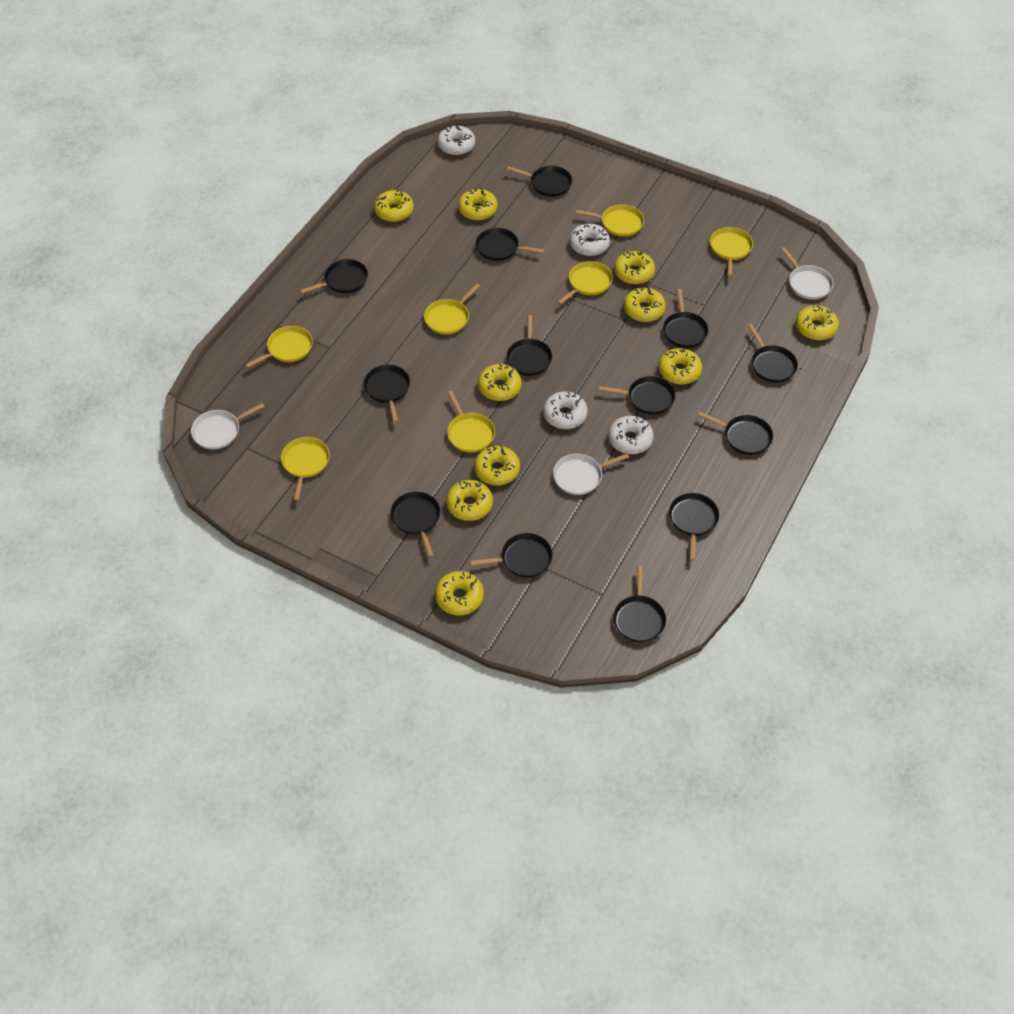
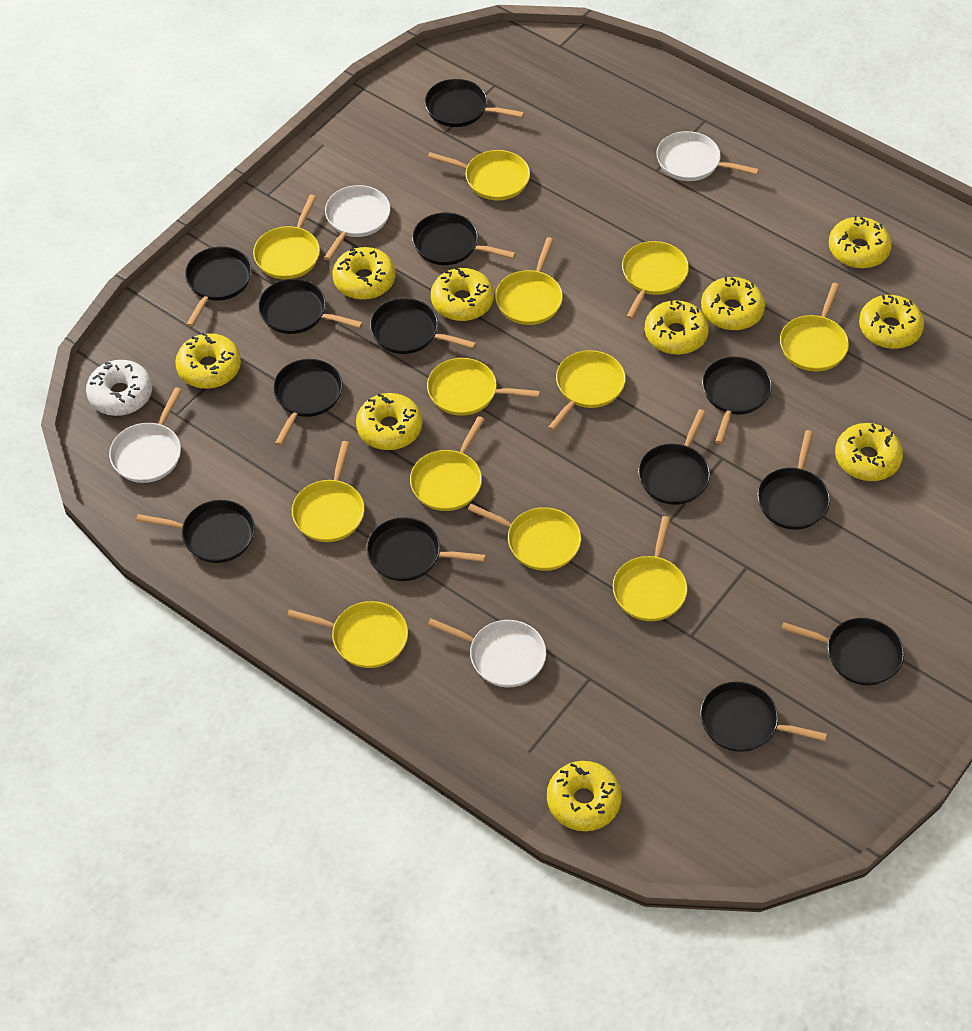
white donut: 4 -> 1
white pan: 3 -> 4
yellow pan: 7 -> 12

